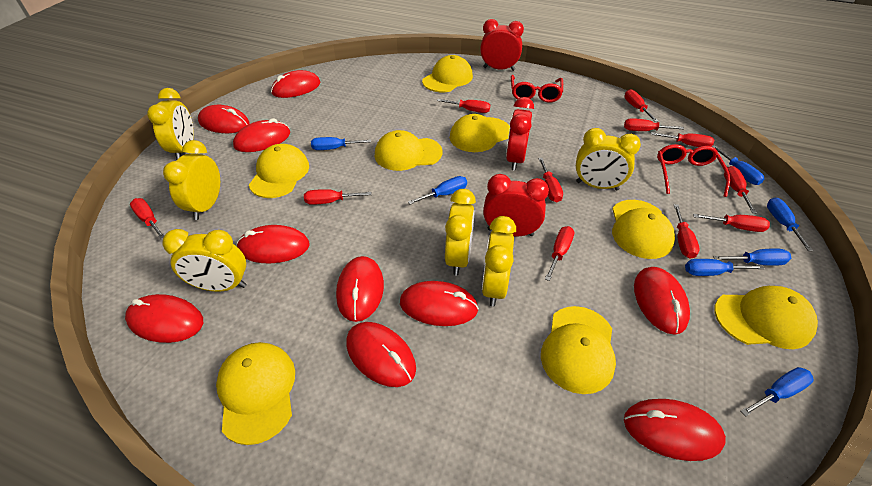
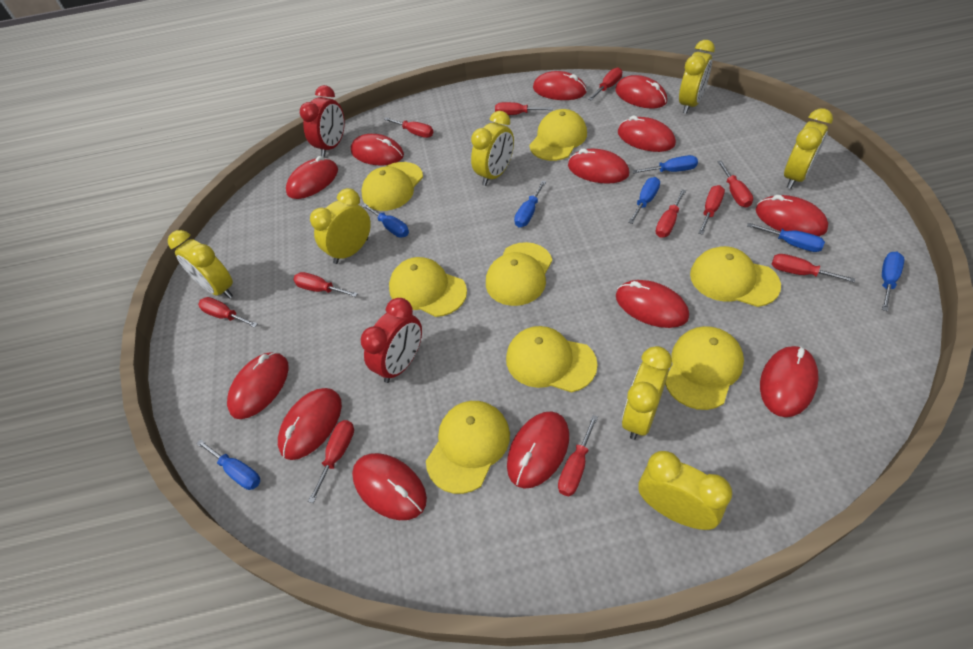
red clock: 3 -> 2
red glasses: 2 -> 0
red mouse: 10 -> 13
yellow clock: 6 -> 7

